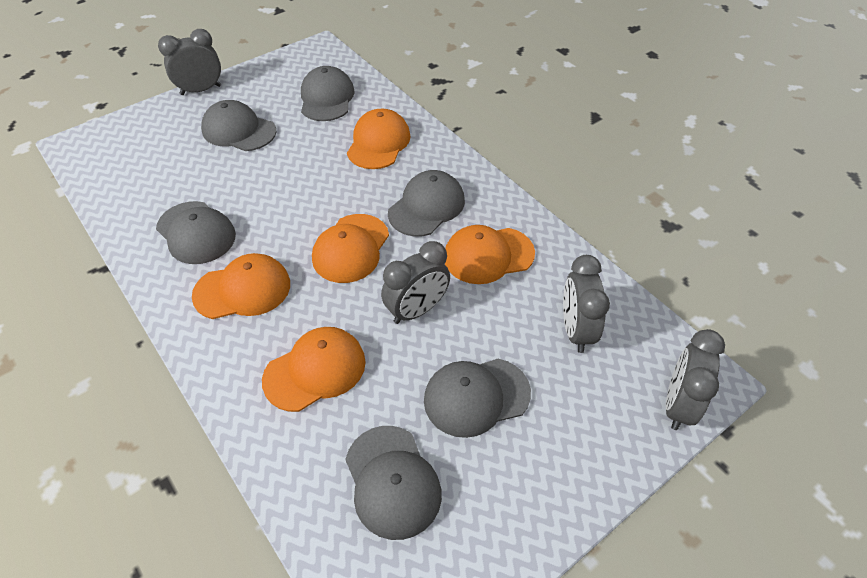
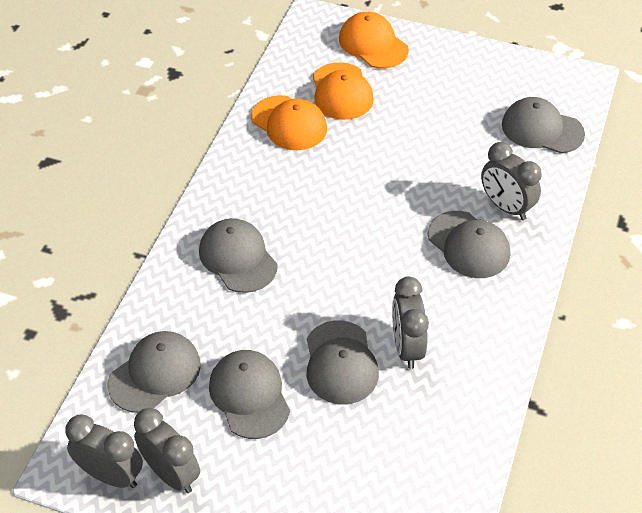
orange cap: 5 -> 3

